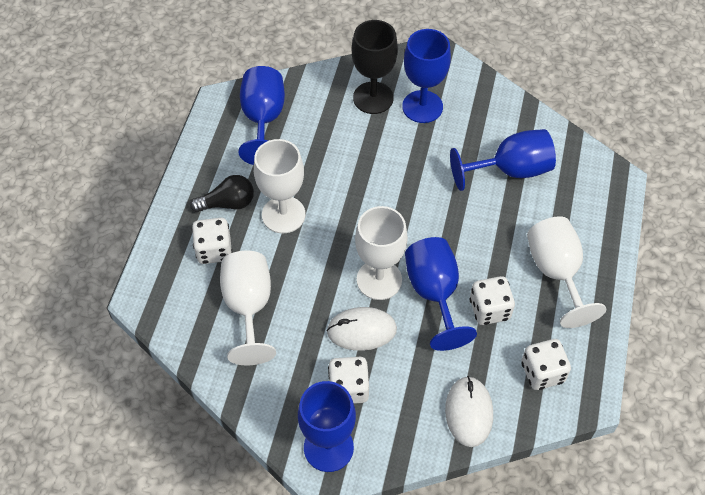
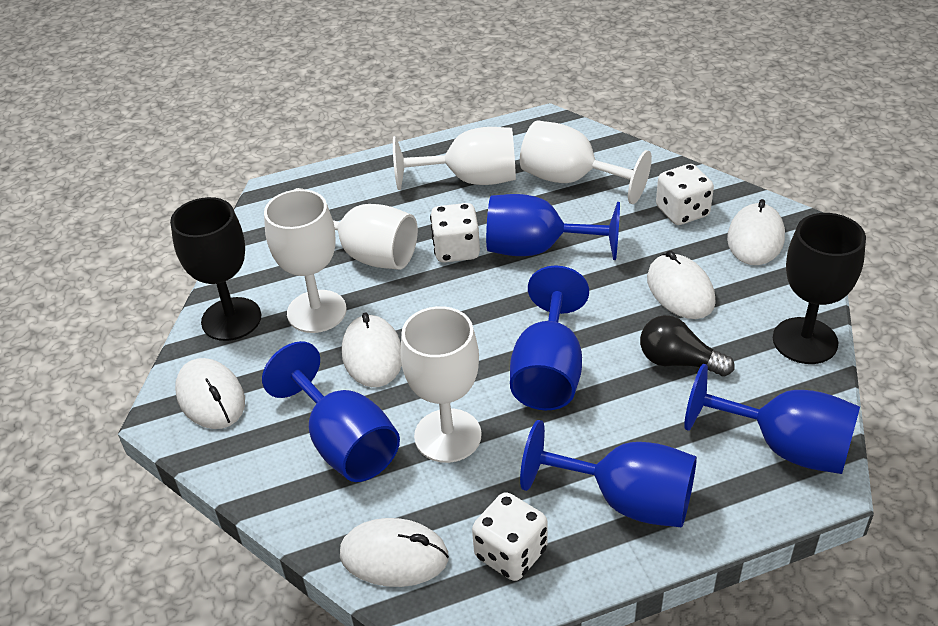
black goblet: 1 -> 2
white dice: 4 -> 3
white goblet: 4 -> 5
white mouse: 2 -> 5

